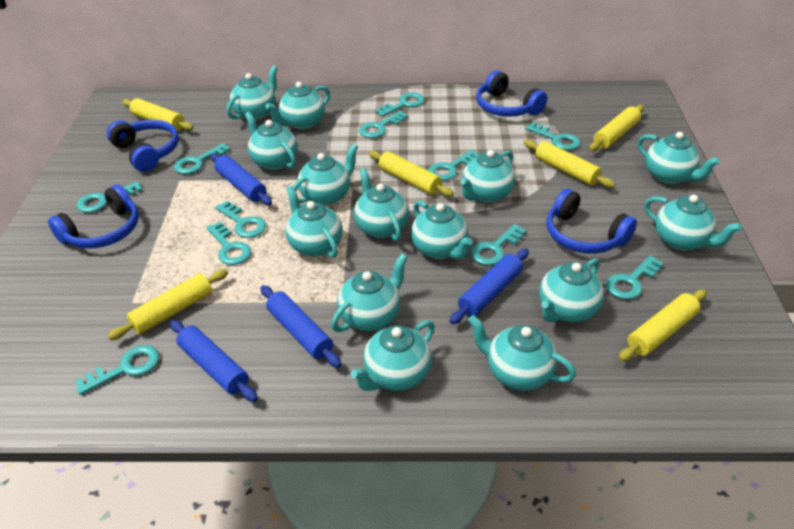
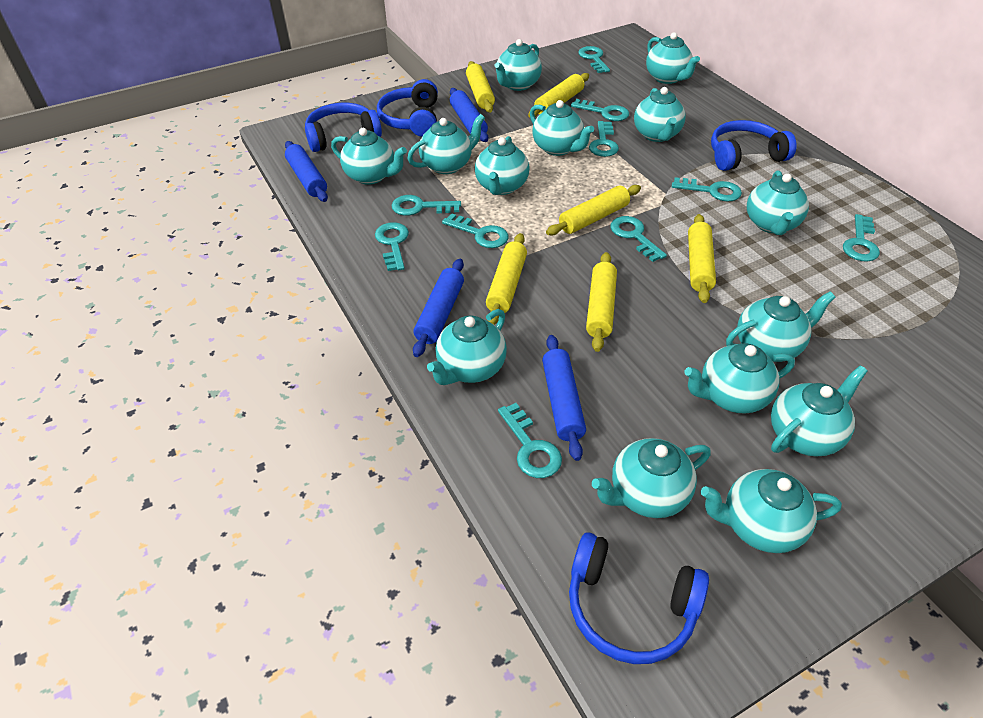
turquoise key: 11 -> 10

